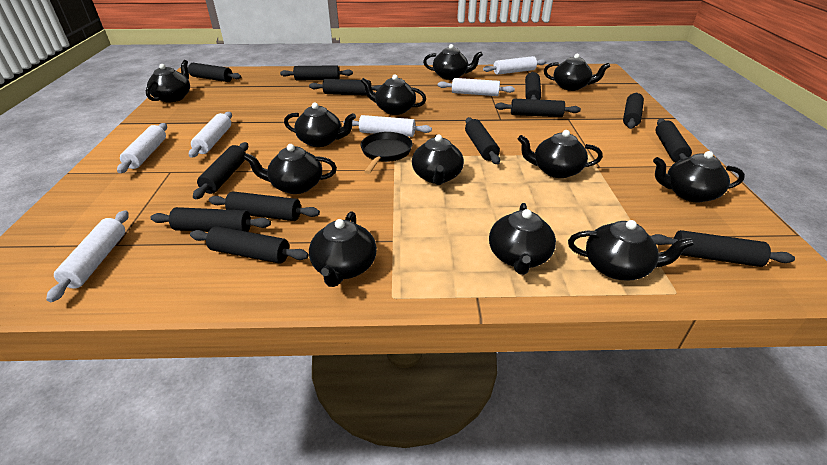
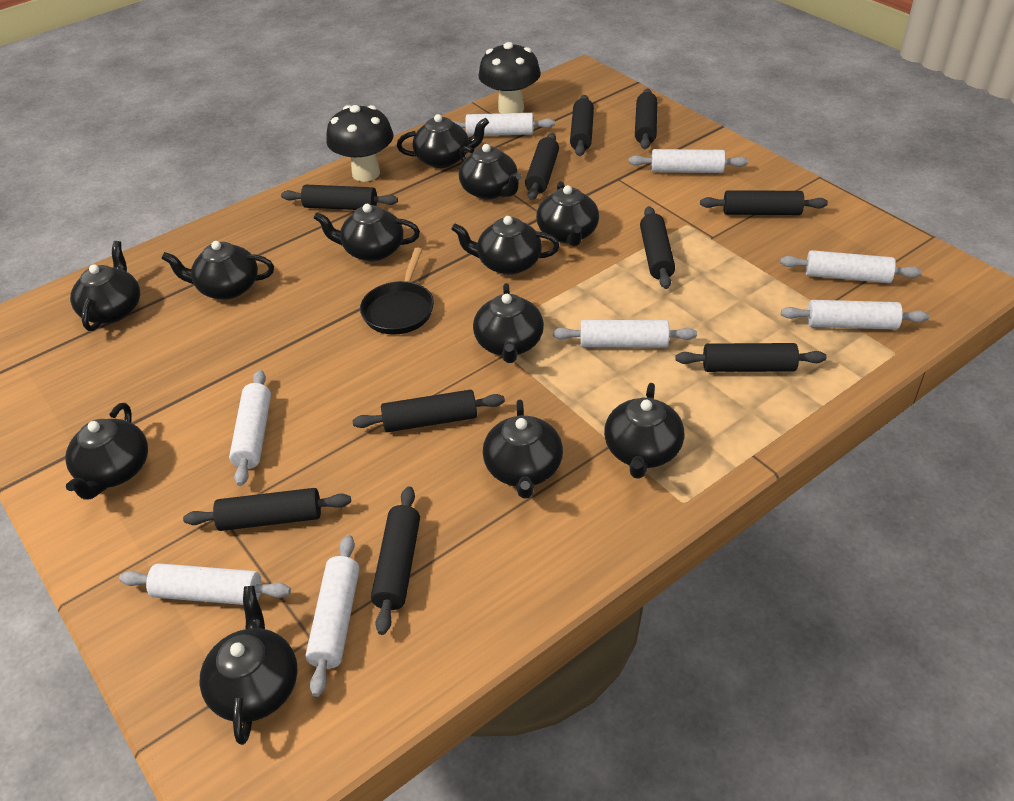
black mushroom: 0 -> 2
black rolling pin: 13 -> 10
white rolling pin: 6 -> 8

